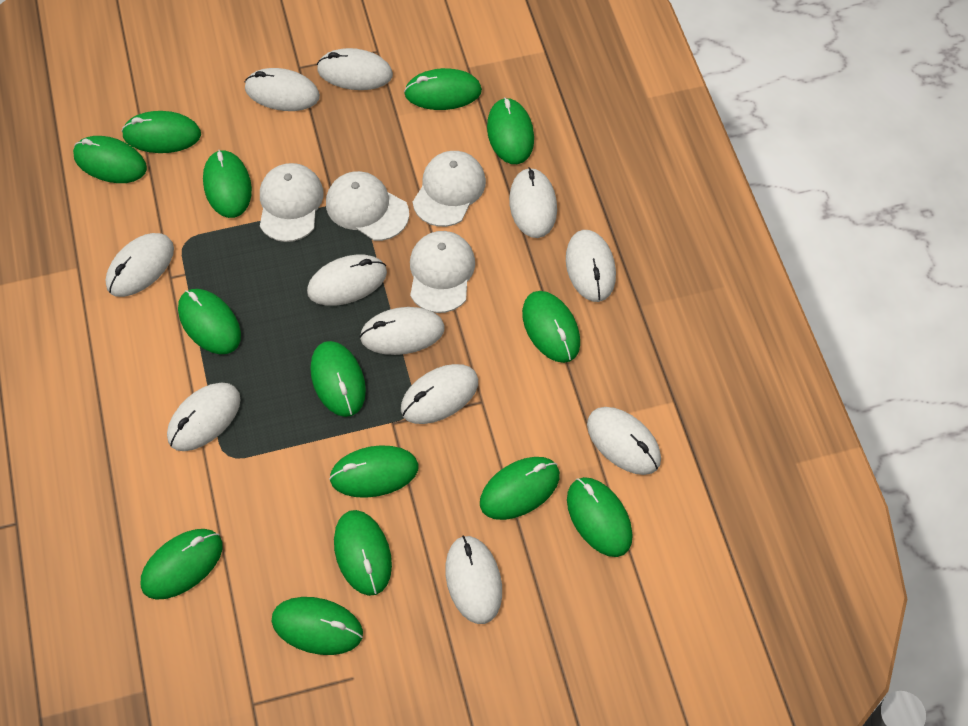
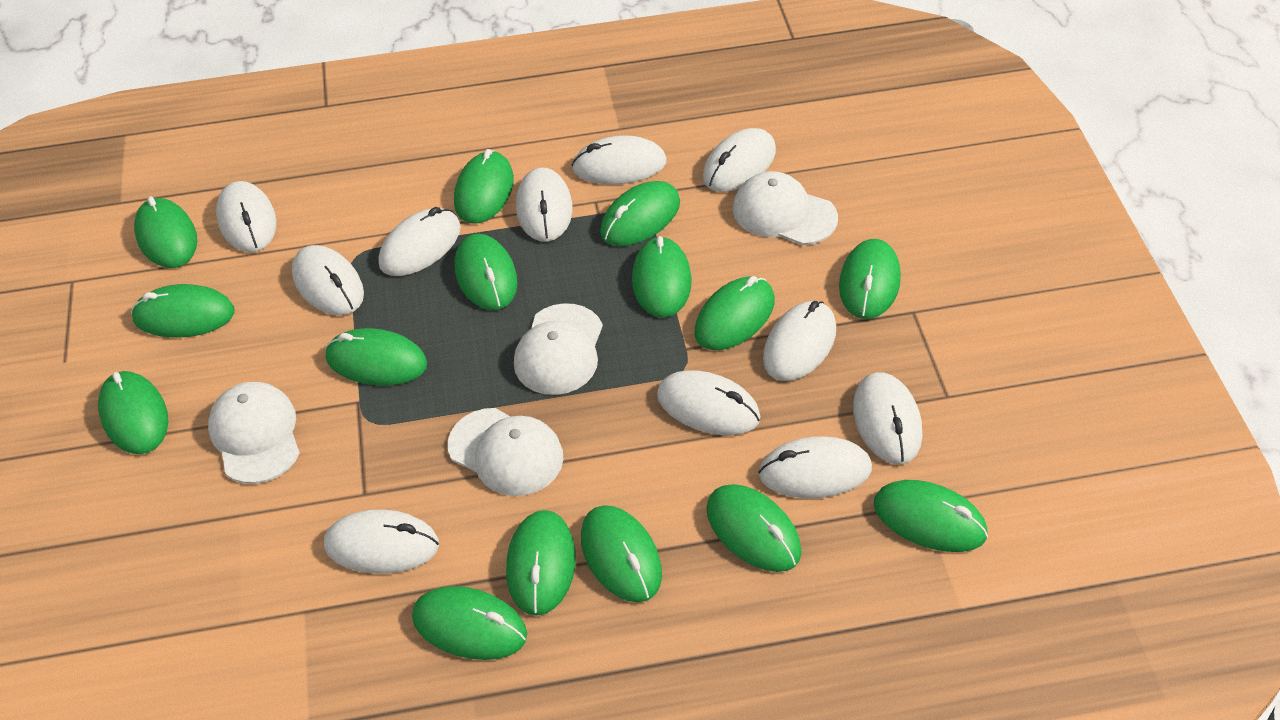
green mouse: 14 -> 15

